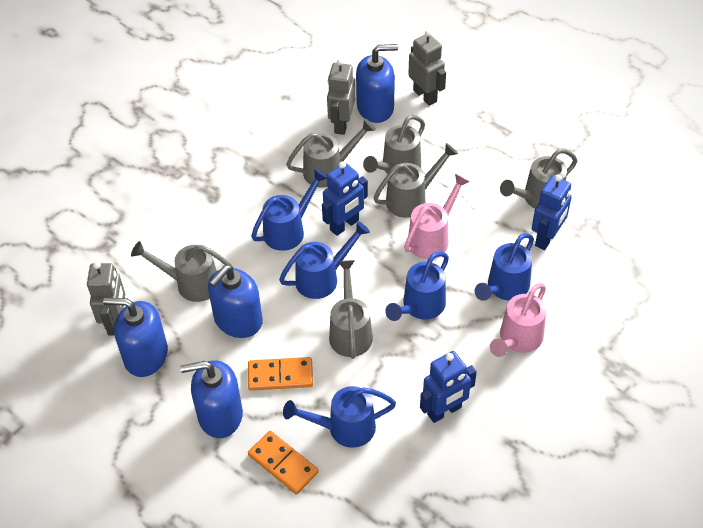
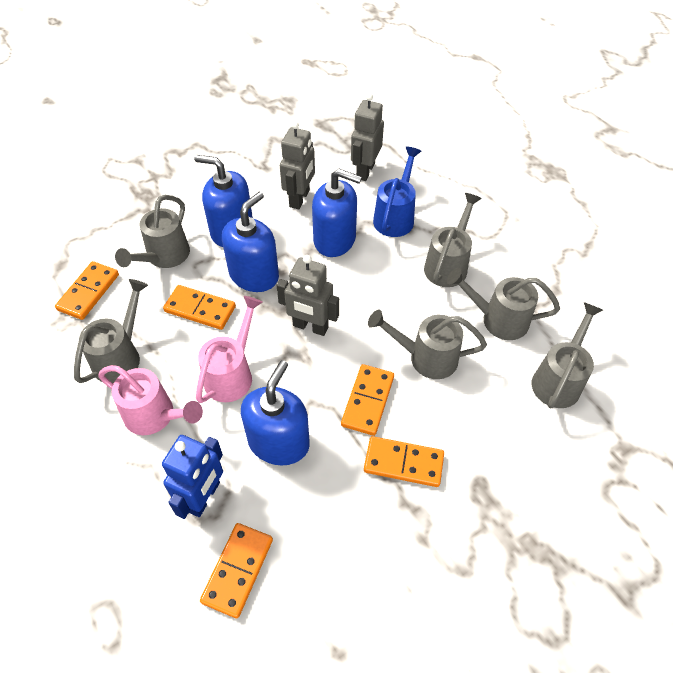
blue robot: 3 -> 1
blue watering can: 5 -> 1
orange domino: 2 -> 5

